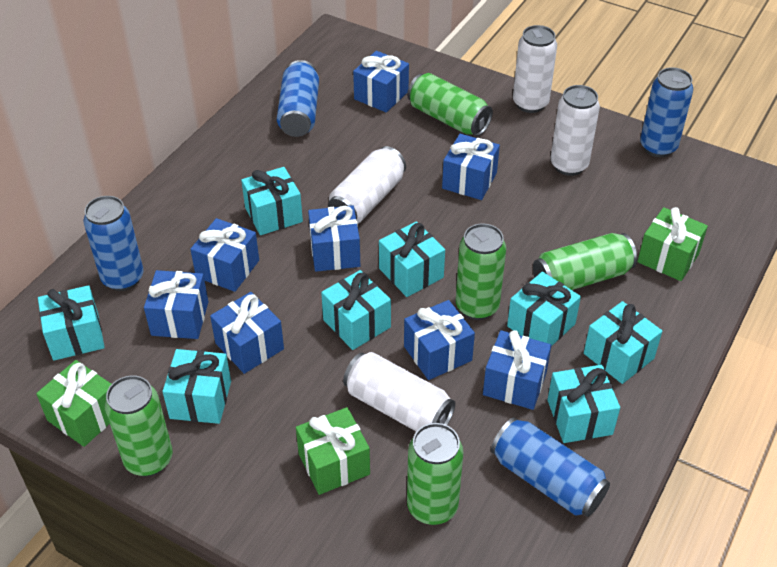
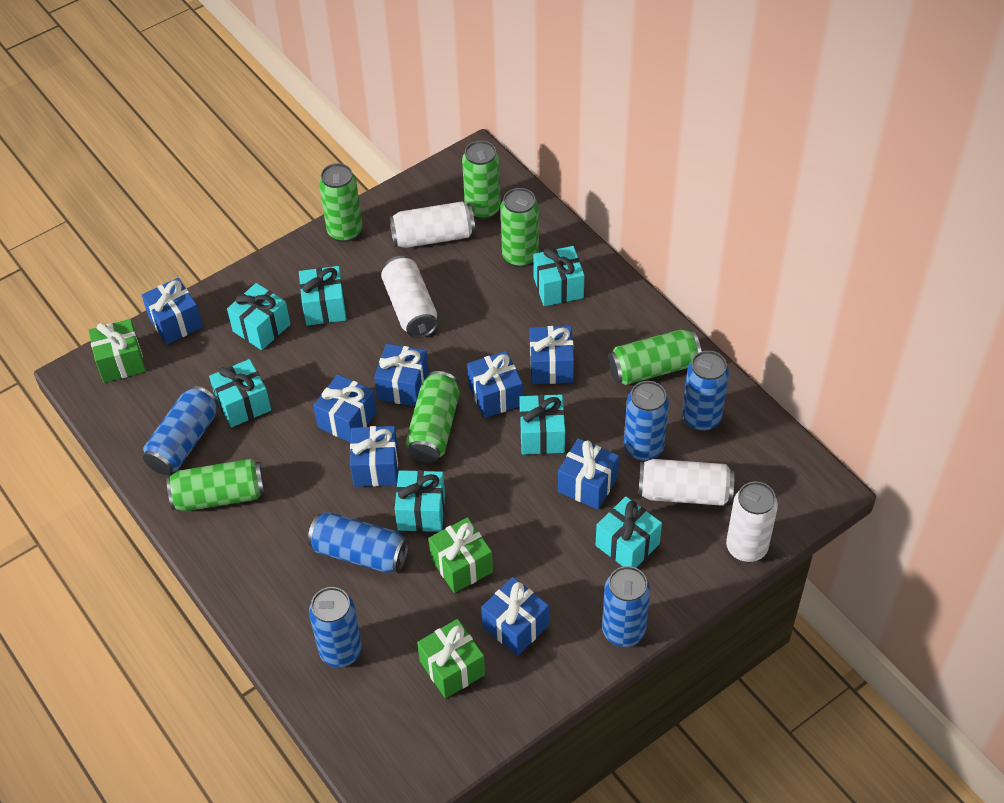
blue can: 4 -> 6
green can: 5 -> 6
turquoise gift: 8 -> 7

